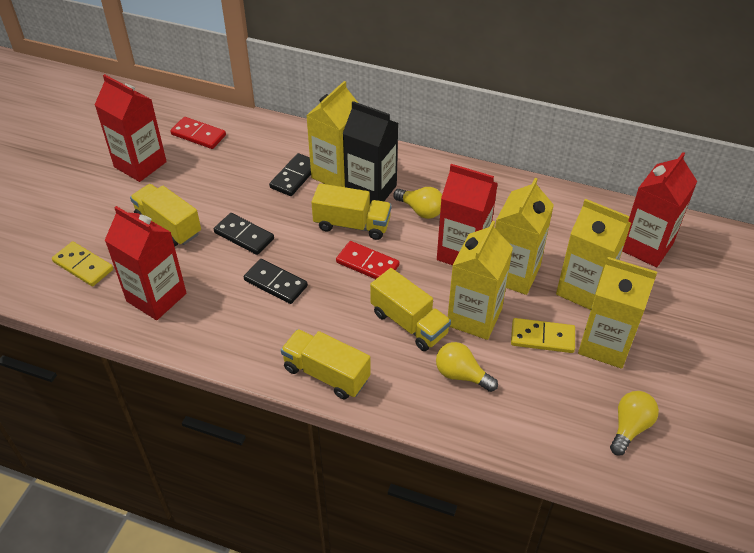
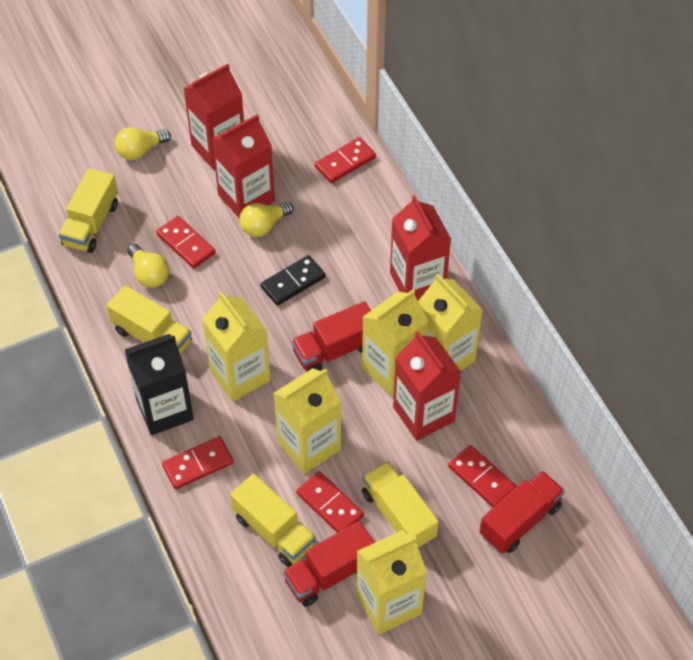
black domino: 3 -> 1
red domino: 2 -> 5
red truck: 0 -> 3
yellow domino: 2 -> 0

